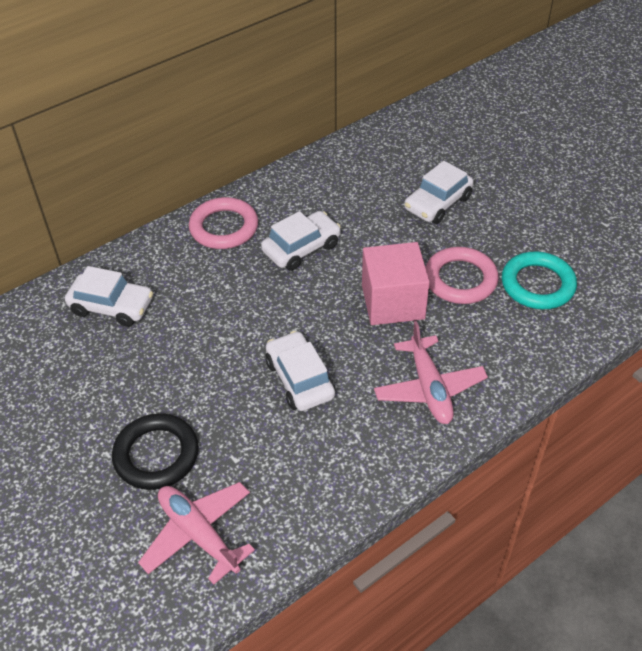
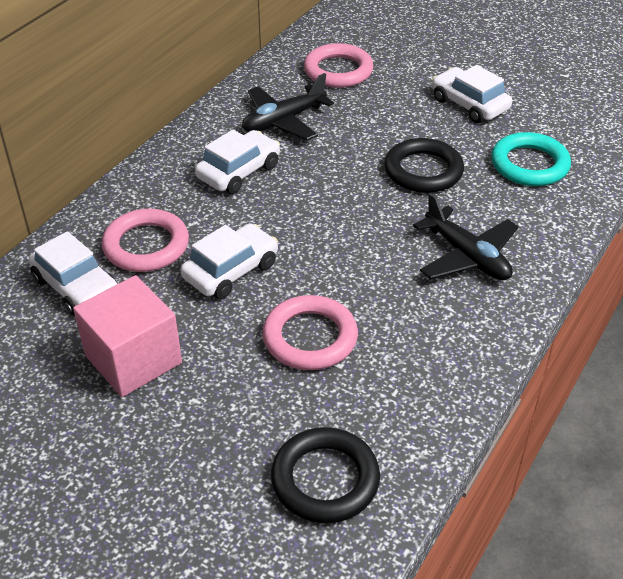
black plane: 0 -> 2
black ring: 1 -> 2
pink plane: 2 -> 0
pink ring: 2 -> 3

